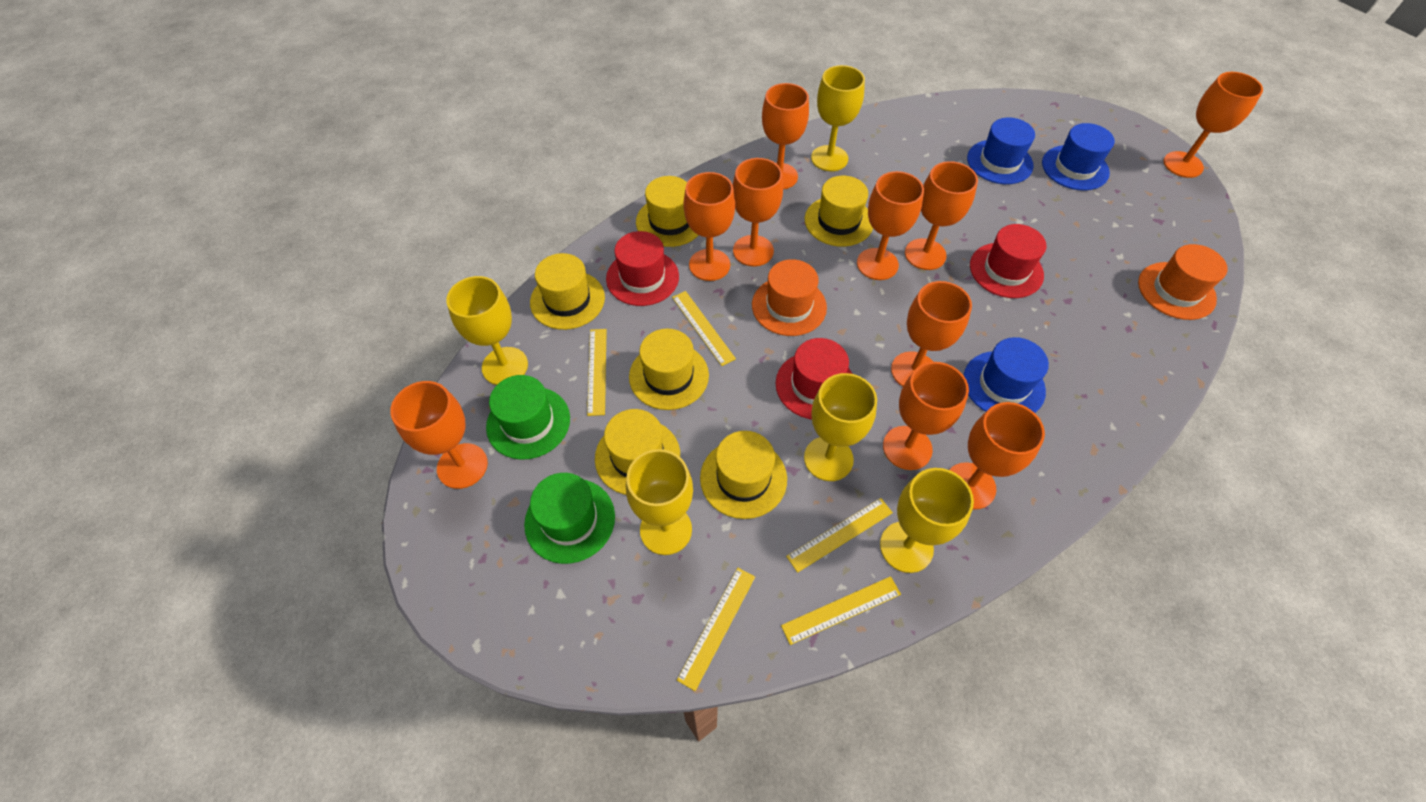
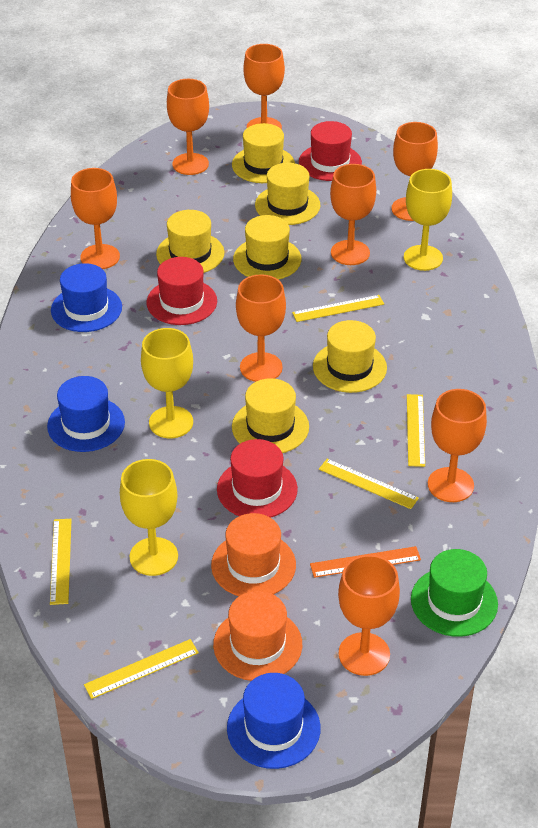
green hat: 2 -> 1
orange goblet: 10 -> 8
orange ruler: 0 -> 1
yellow goblet: 5 -> 3

